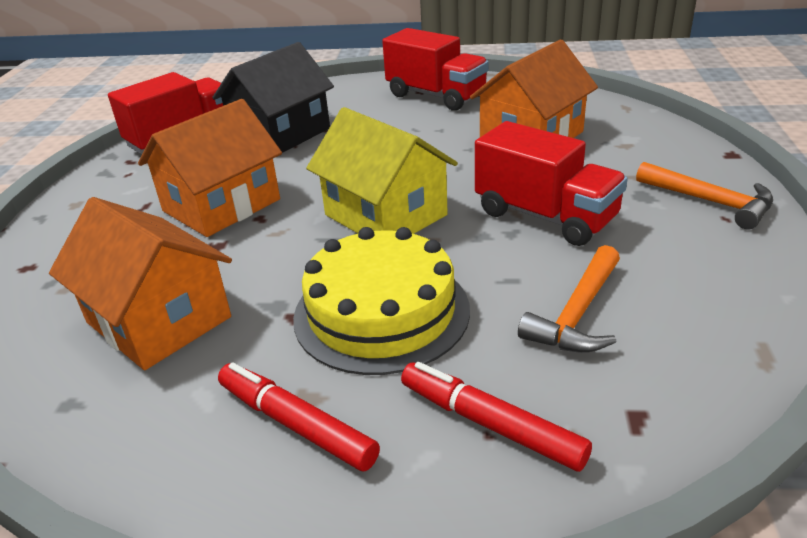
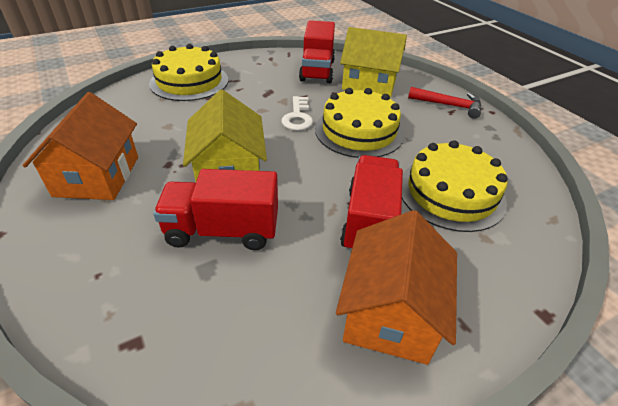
black house: 1 -> 0
orange hammer: 2 -> 0
orange house: 3 -> 2
red hammer: 0 -> 1
red marker: 2 -> 0
white key: 0 -> 1
yellow cake: 1 -> 3
yellow house: 1 -> 2

